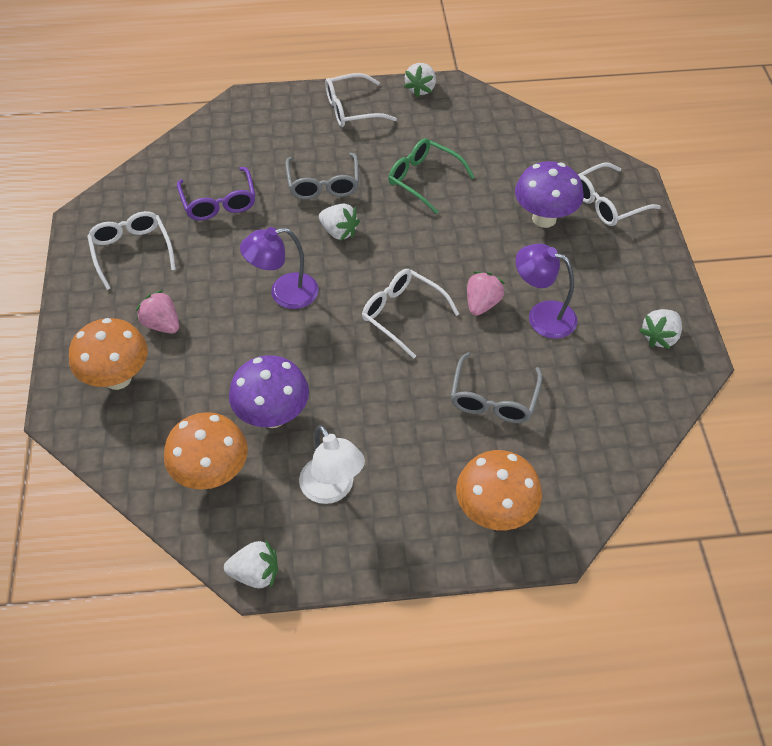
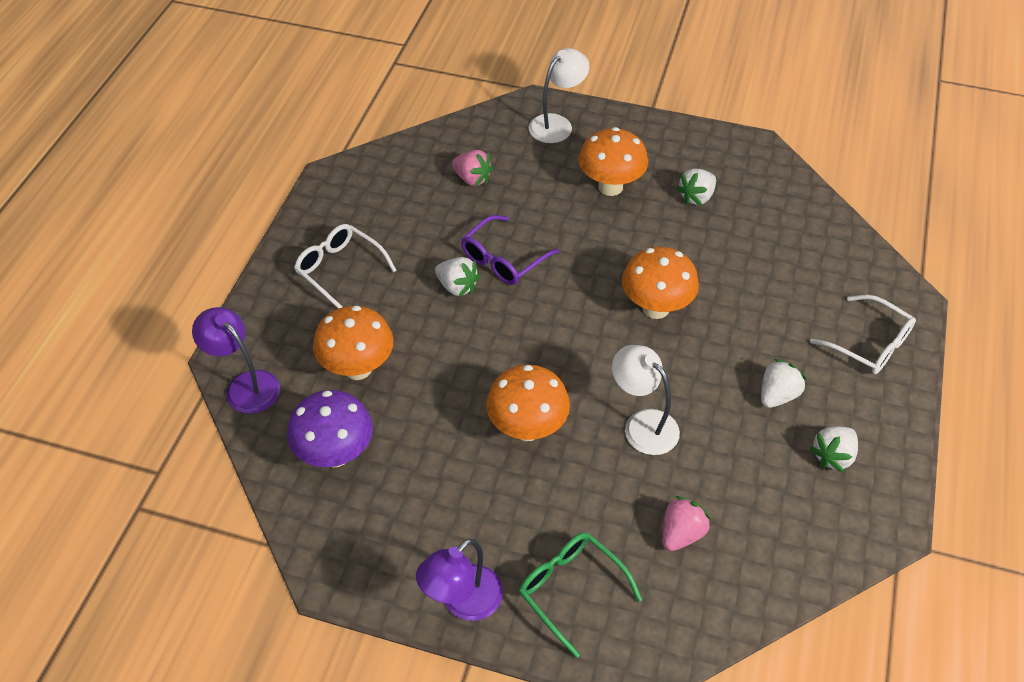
grey glasses: 2 -> 0
orange mushroom: 3 -> 4
purple mushroom: 2 -> 1
white glasses: 4 -> 2
white lamp: 1 -> 2

